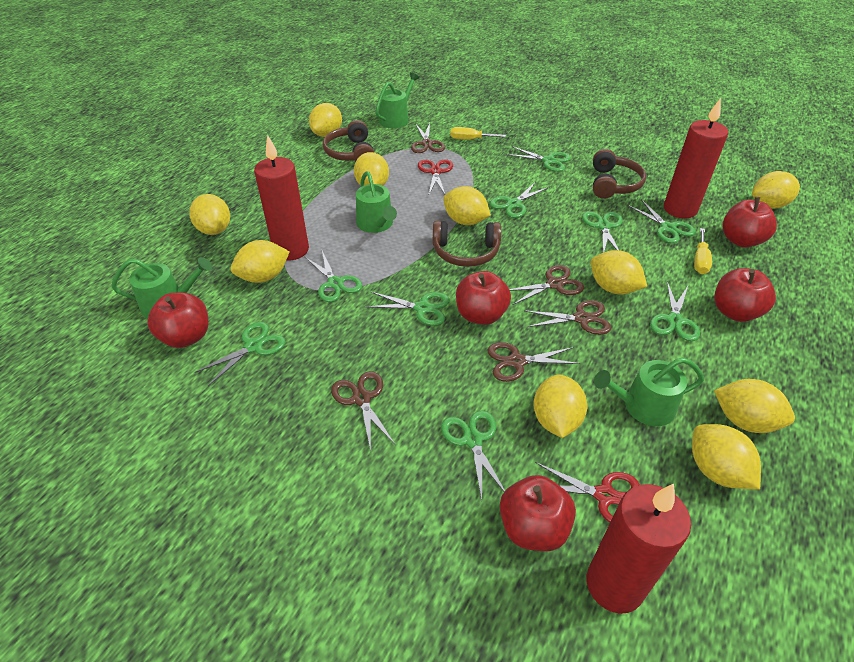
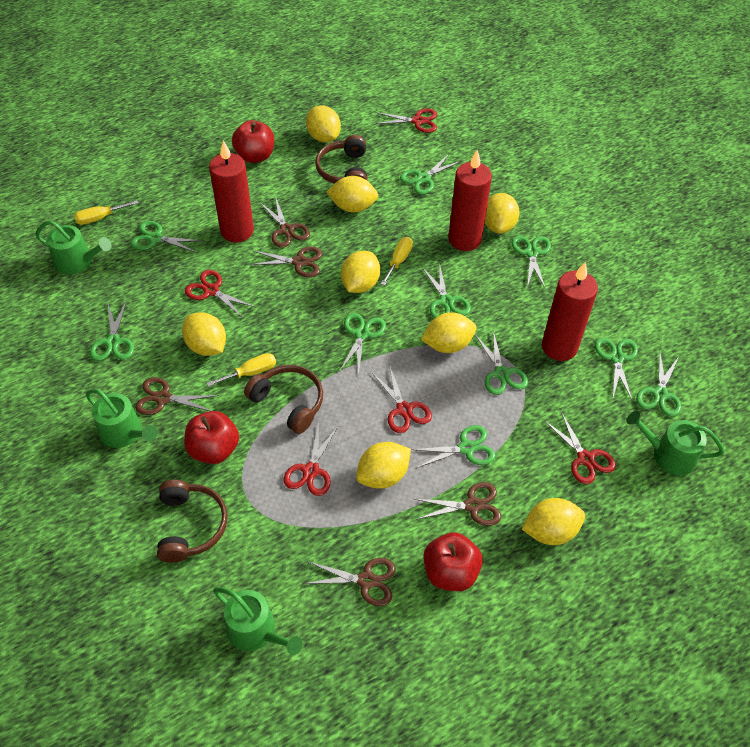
green scissors: 9 -> 10
red apple: 5 -> 3
red scissors: 2 -> 5
yellow lemon: 10 -> 8
yellow screwdriver: 2 -> 3

